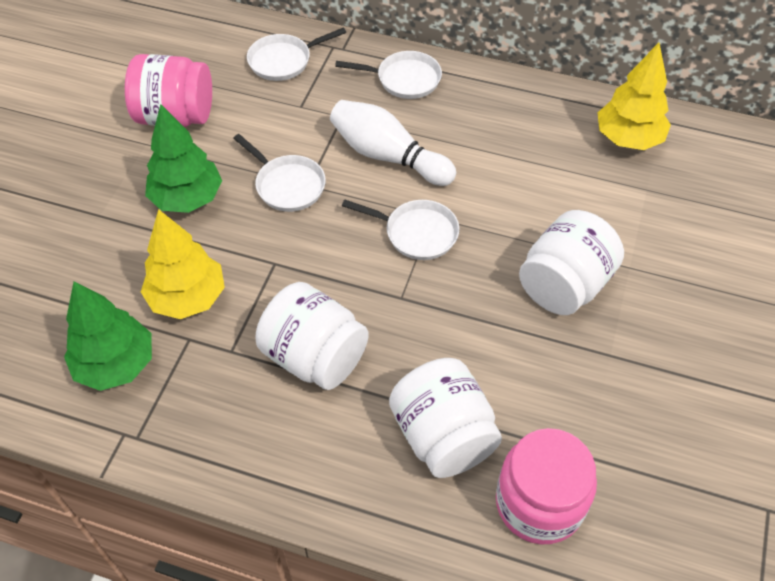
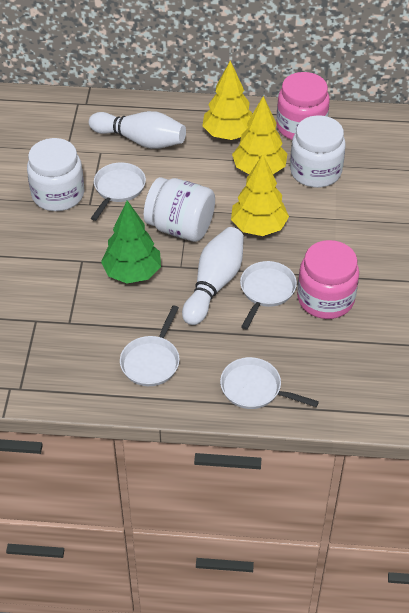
green tree: 2 -> 1
white bowling pin: 1 -> 2
yellow tree: 2 -> 3

